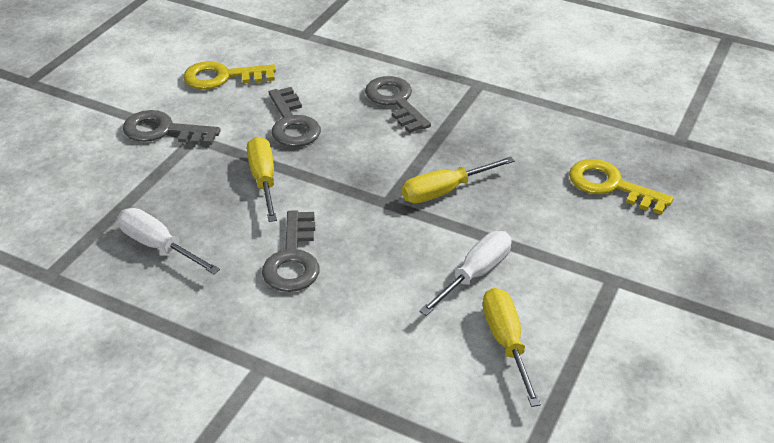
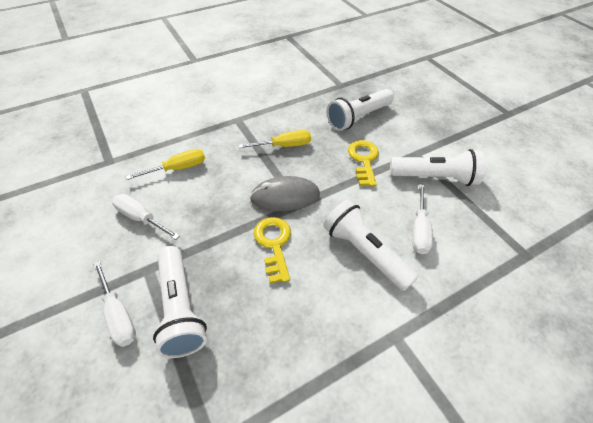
grey key: 4 -> 0
grey mouse: 0 -> 1
white flashlight: 0 -> 4
white screwdriver: 2 -> 3
yellow screwdriver: 3 -> 2

